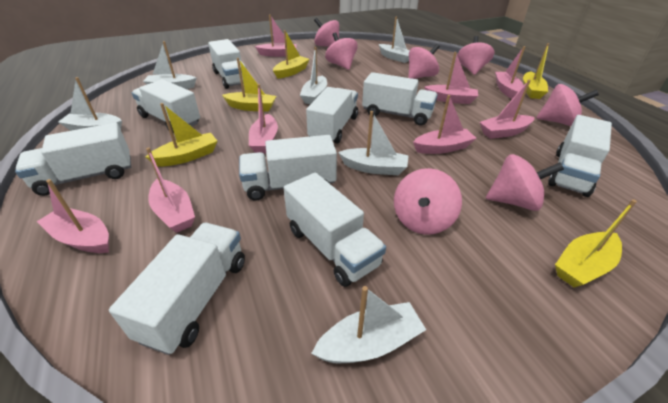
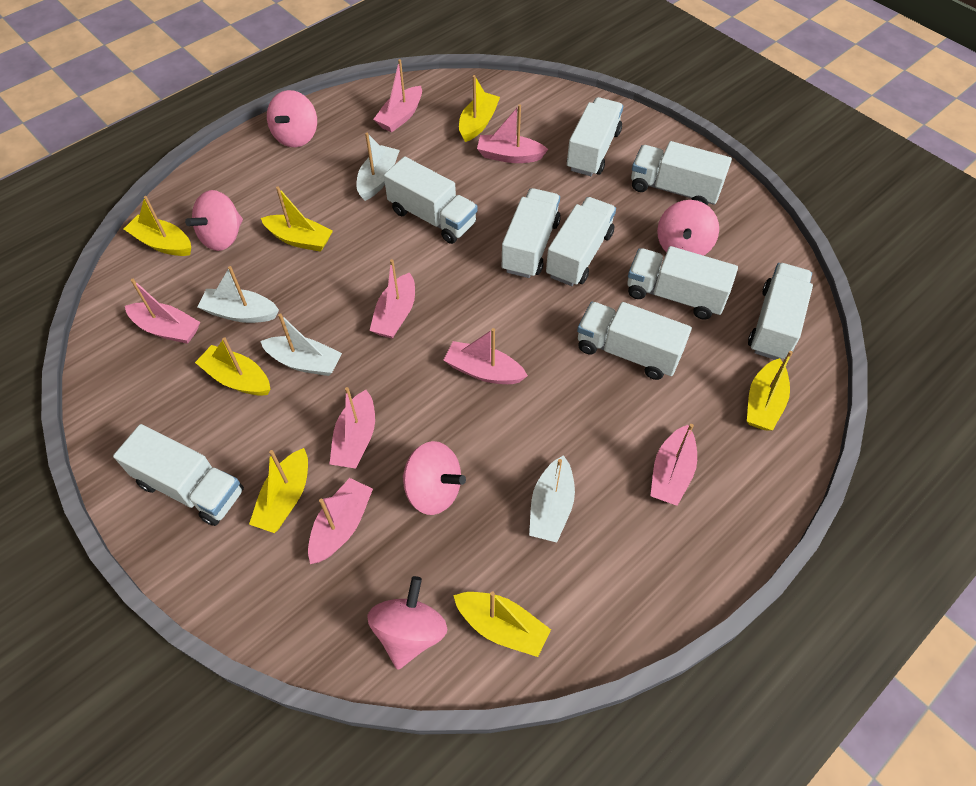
pink spinning top: 7 -> 5
white boat: 6 -> 4
yellow boat: 5 -> 7

